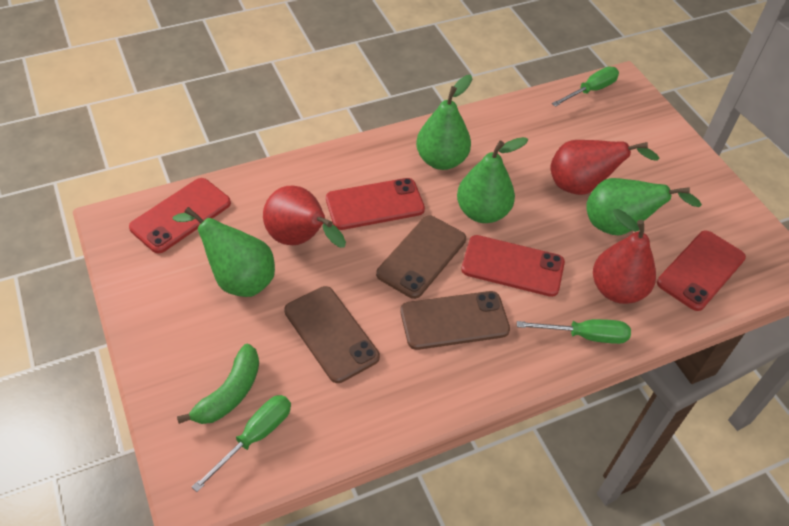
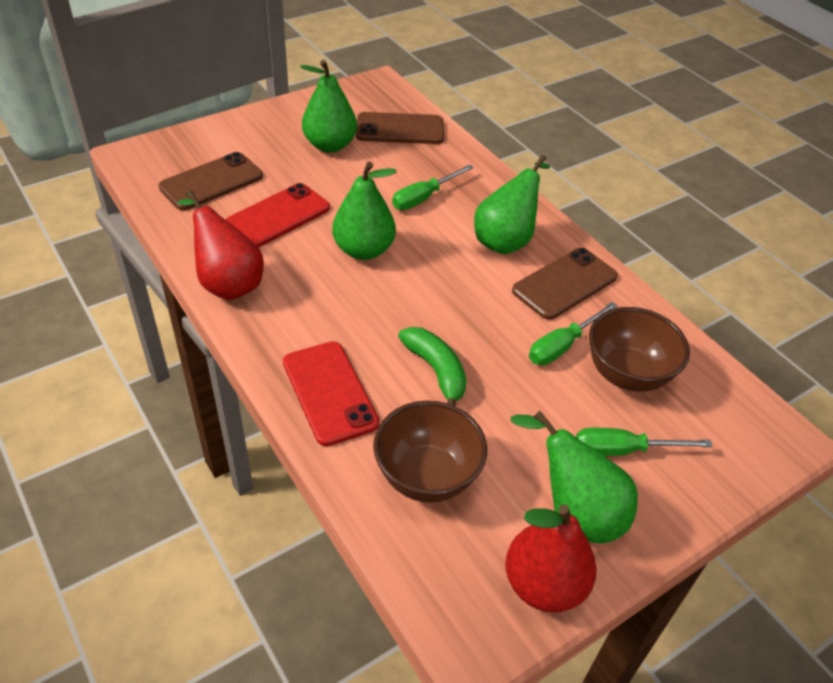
brown bowl: 0 -> 2
red pear: 3 -> 2
red phone: 4 -> 2

